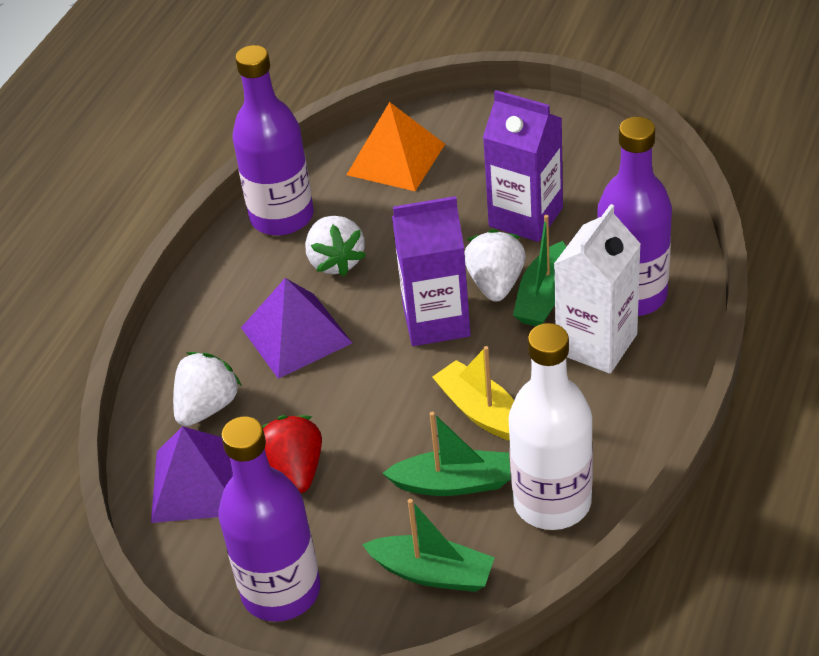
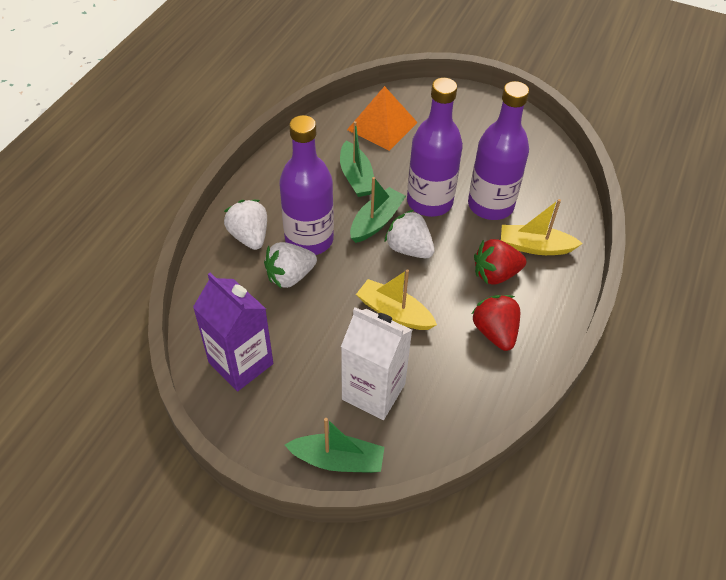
purple carton: 2 -> 1
purple pyramid: 2 -> 0
red strawberry: 1 -> 2
white bottle: 1 -> 0
yellow boat: 1 -> 2

